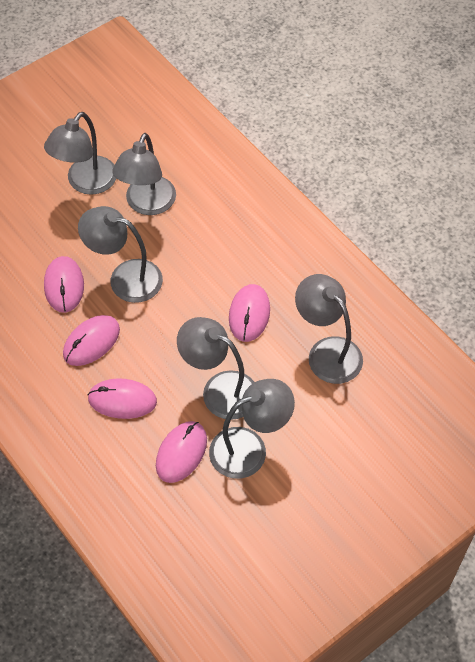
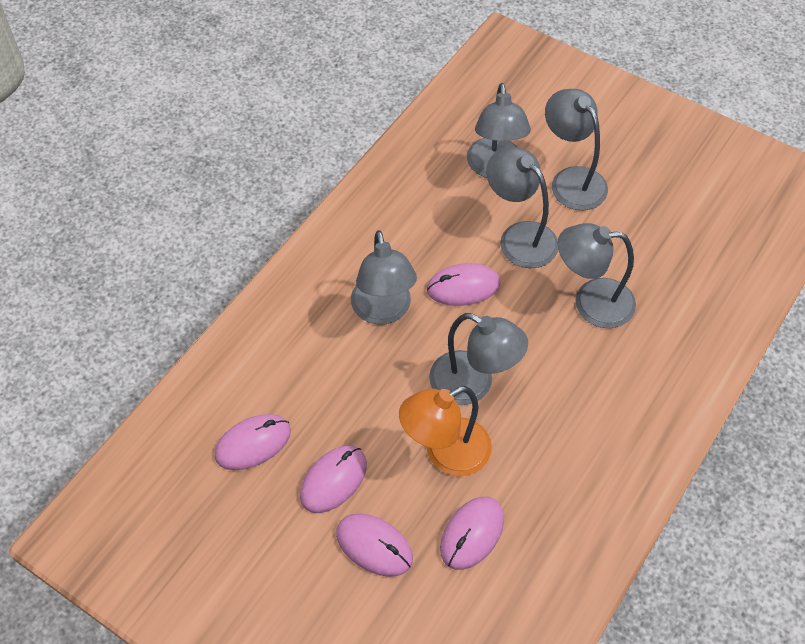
orange lamp: 0 -> 1

